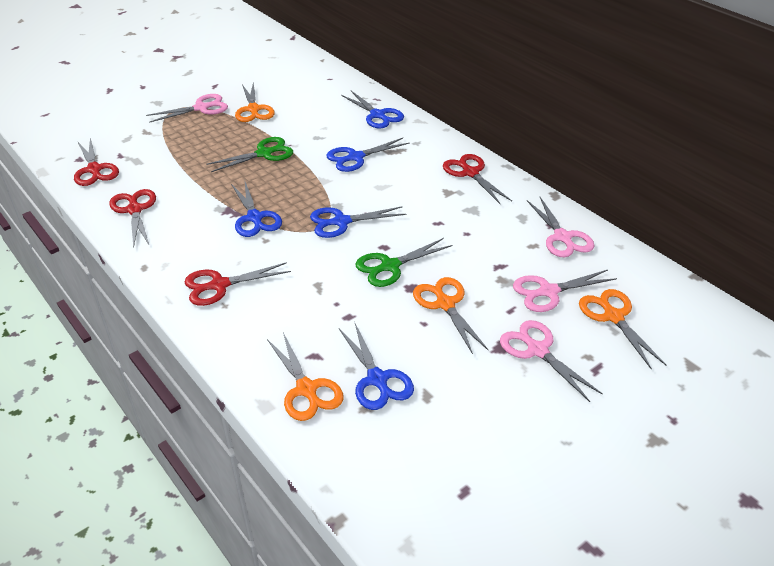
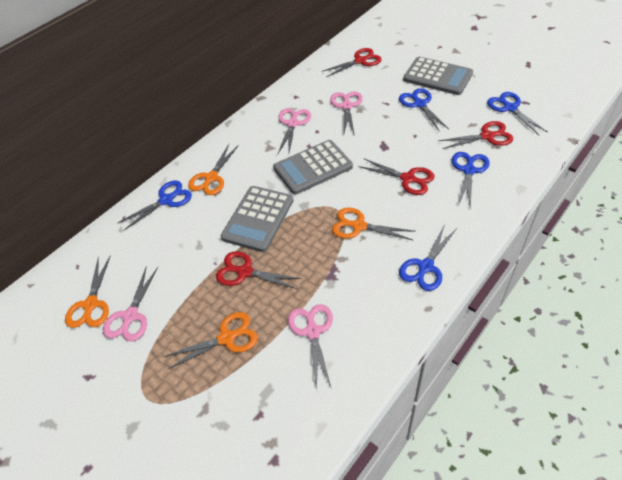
green scissors: 2 -> 0
grey calculator: 0 -> 3

